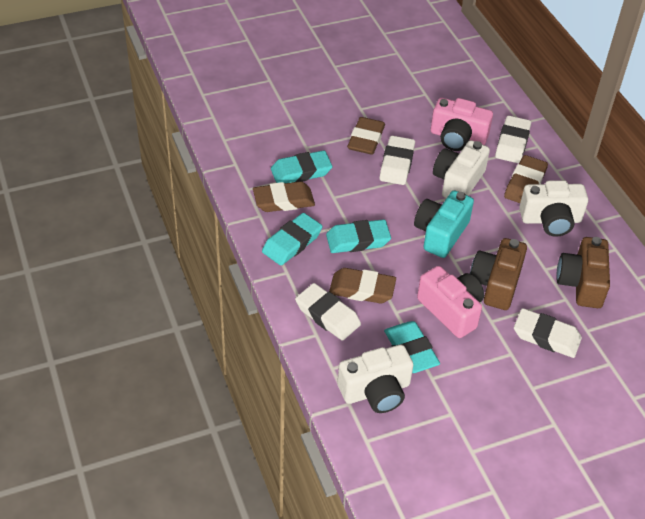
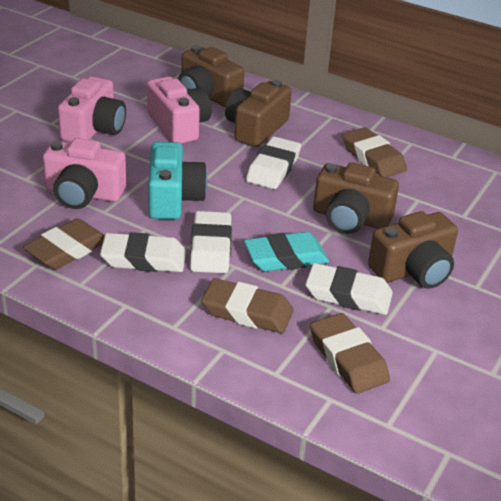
brown camera: 2 -> 4
pink camera: 2 -> 3
turquoise eraser: 4 -> 1
white camera: 3 -> 0

